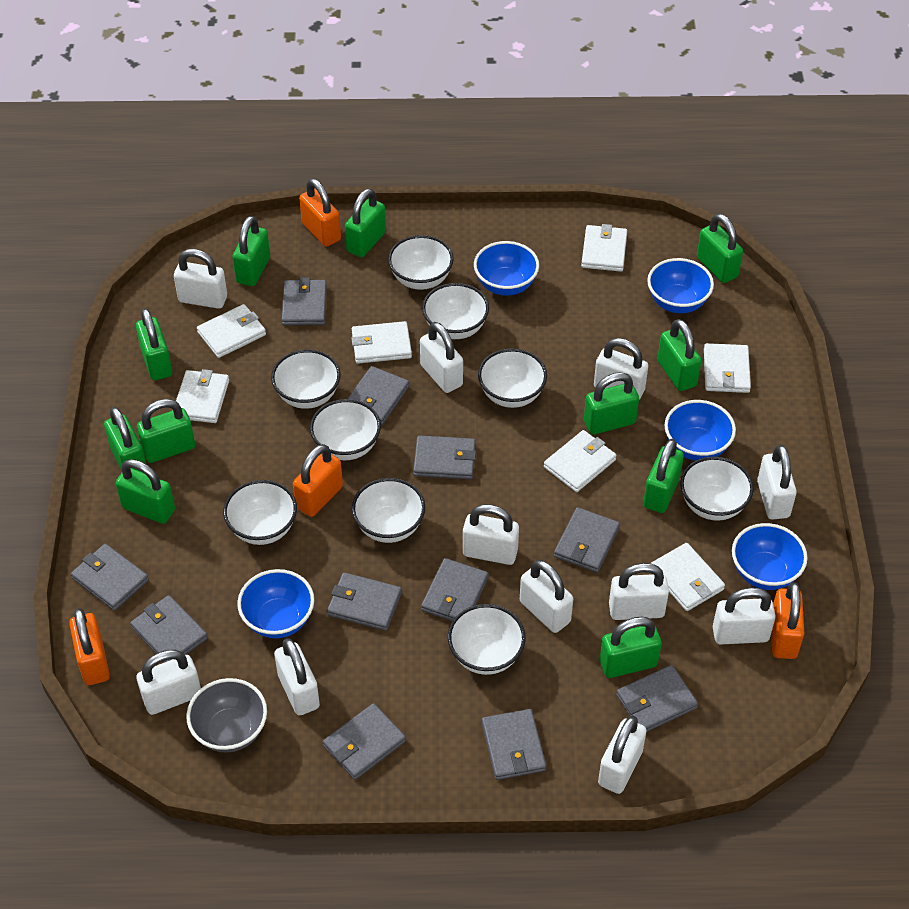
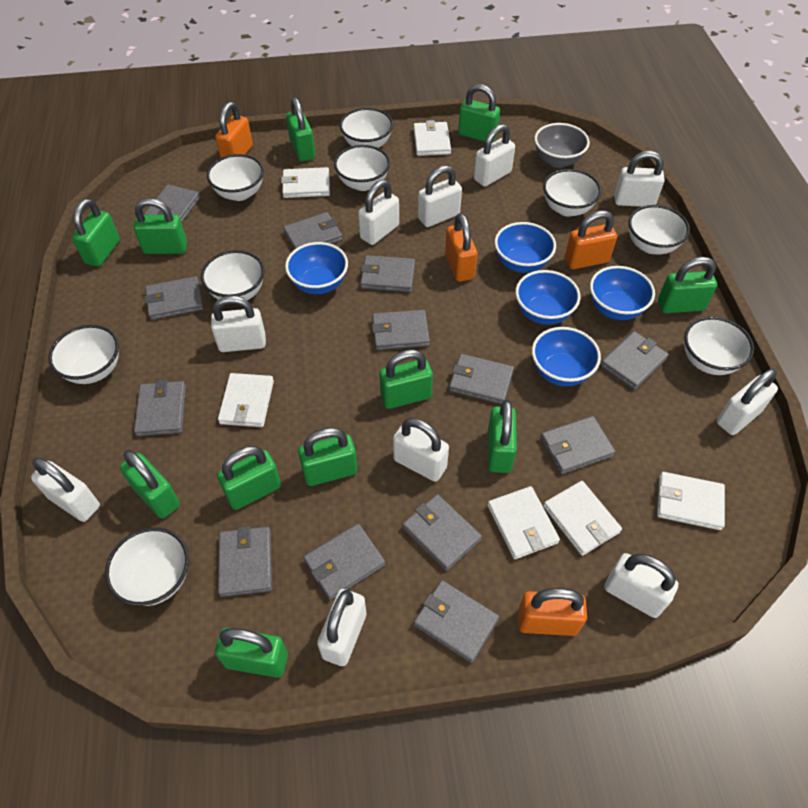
grey wallet: 11 -> 13
white padlock: 11 -> 10
white wallet: 7 -> 6

